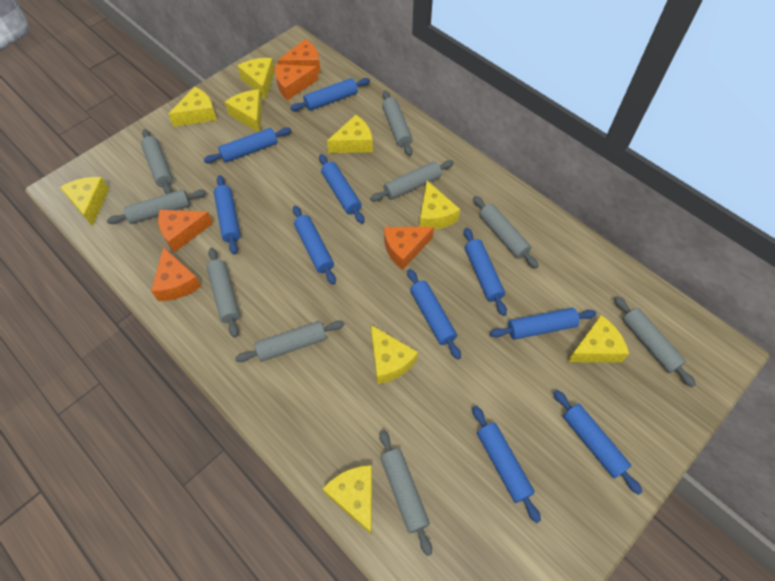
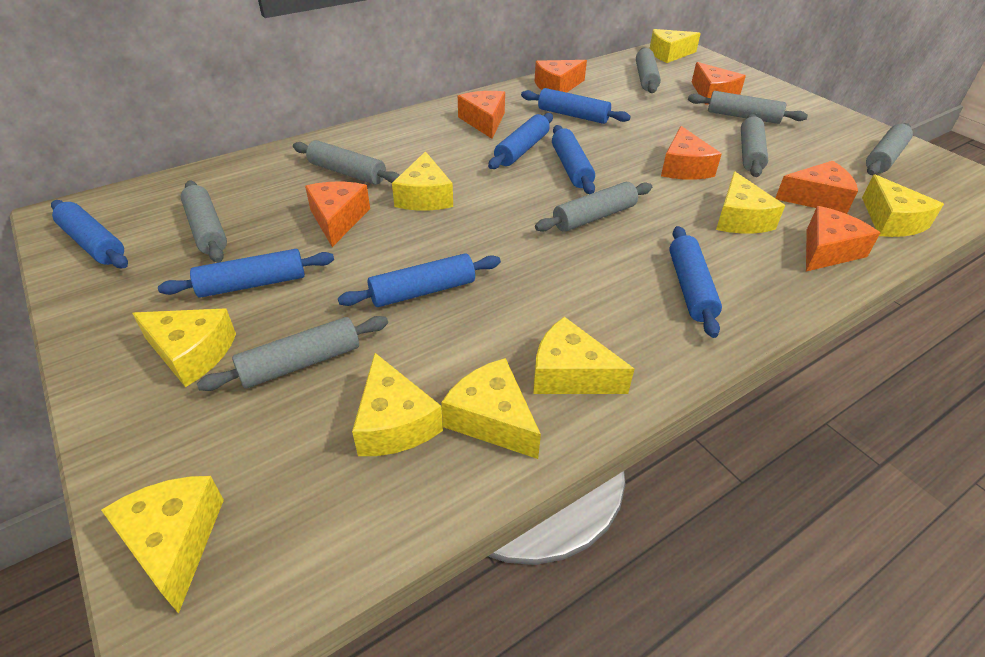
blue rolling pin: 10 -> 7
grey rolling pin: 9 -> 8
orange cheese: 5 -> 7

